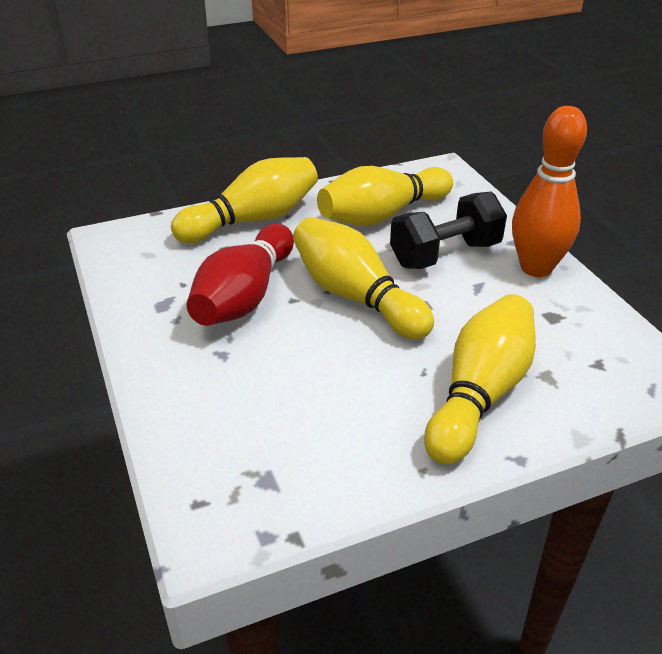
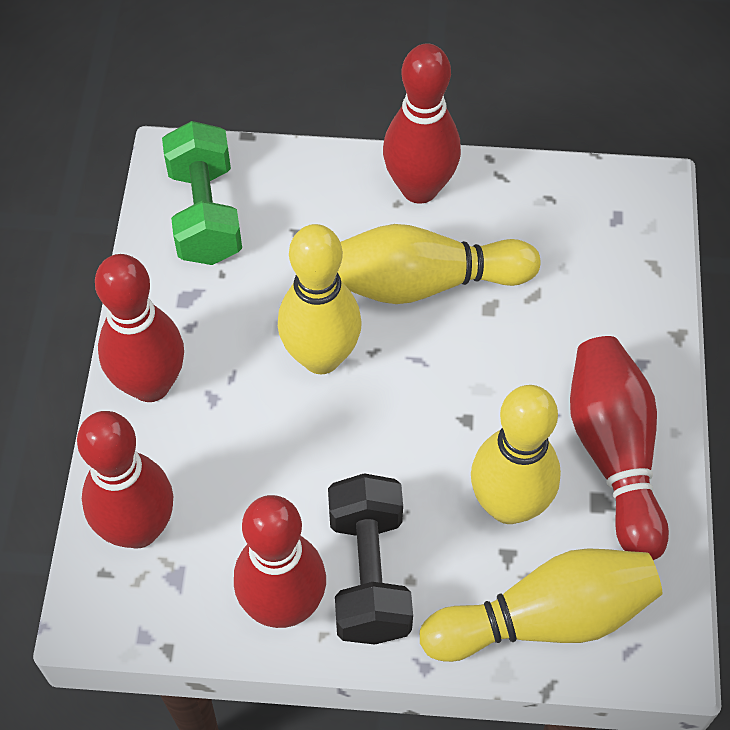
green dumbbell: 0 -> 1
orange bowling pin: 1 -> 0
red bowling pin: 1 -> 5

